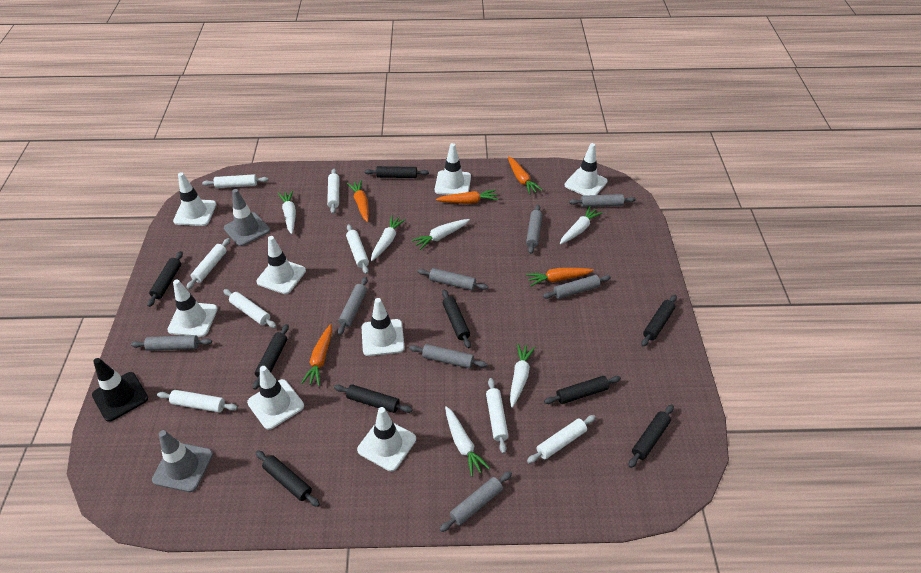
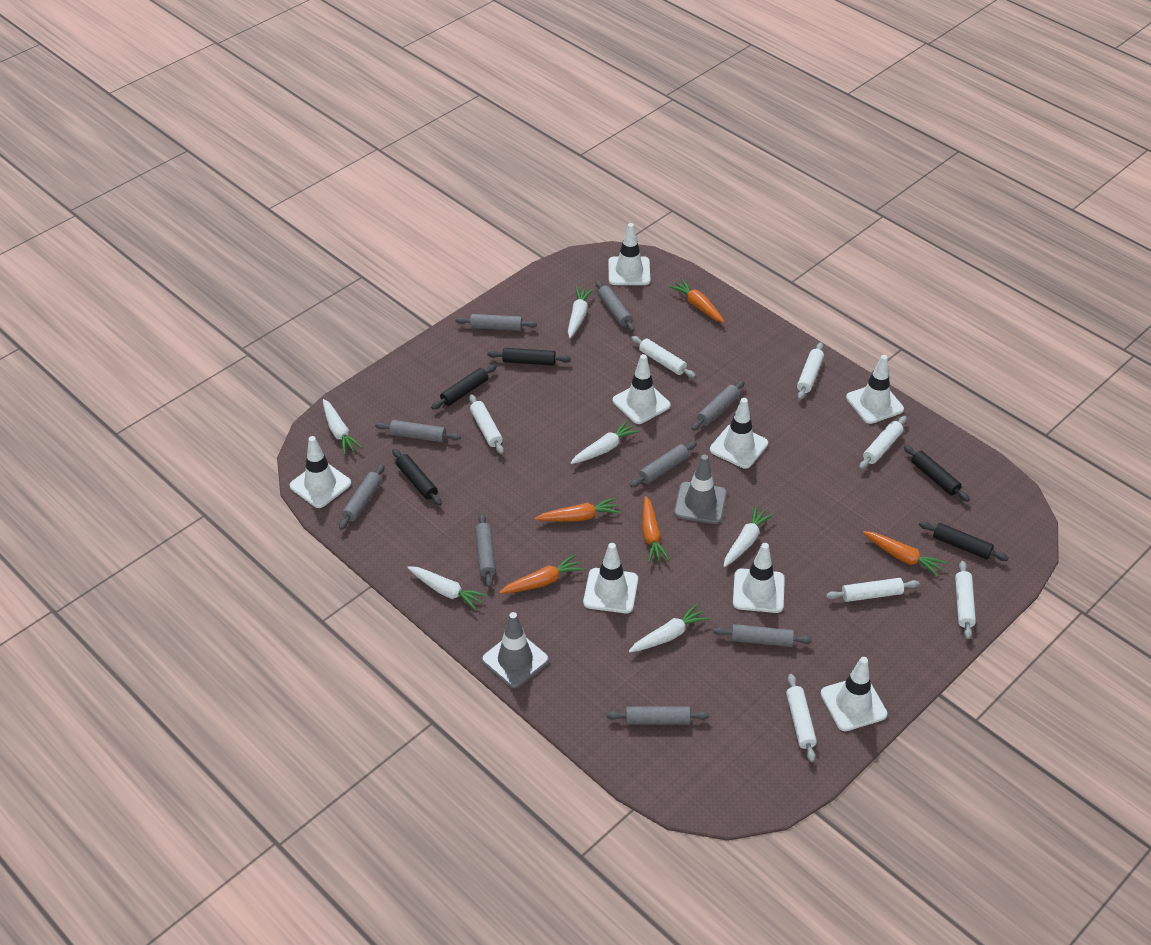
black rolling pin: 9 -> 5
black traffic cone: 1 -> 0
grey rolling pin: 8 -> 9
white rolling pin: 8 -> 7

